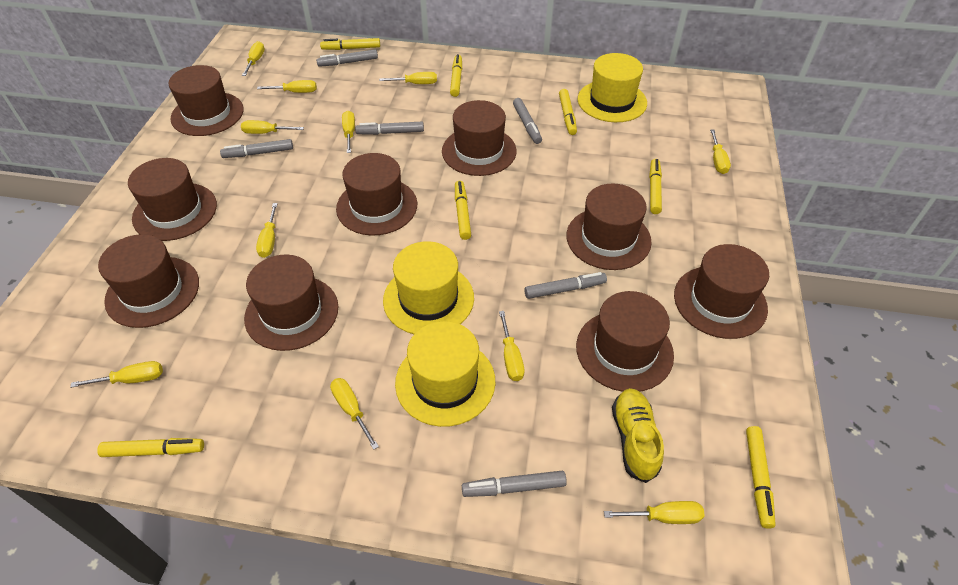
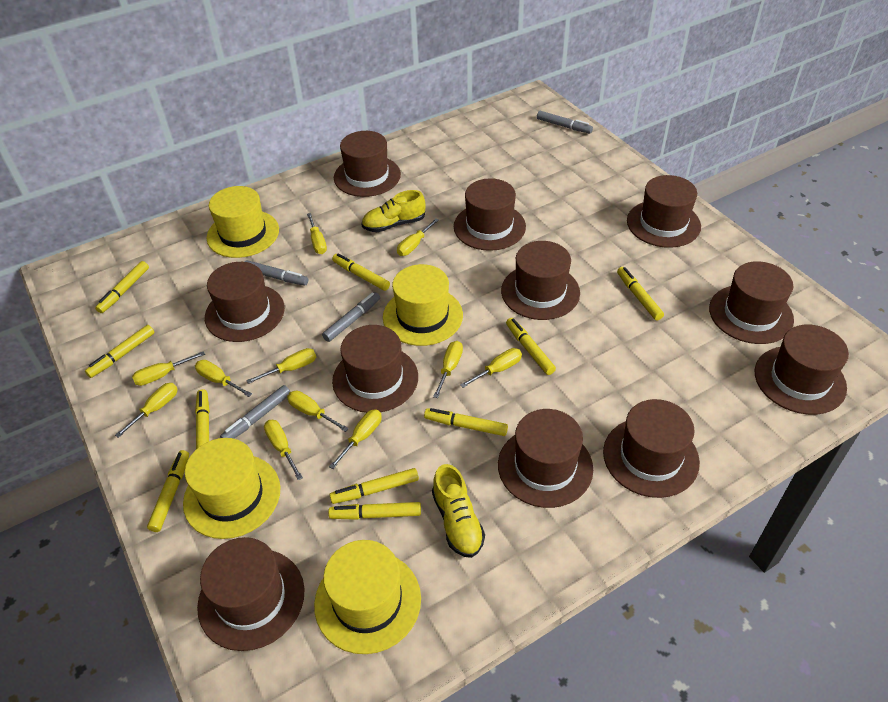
brown hat: 9 -> 11
grey marker: 6 -> 4
yellow hat: 3 -> 4
yellow marker: 7 -> 10
yellow shoe: 1 -> 2

